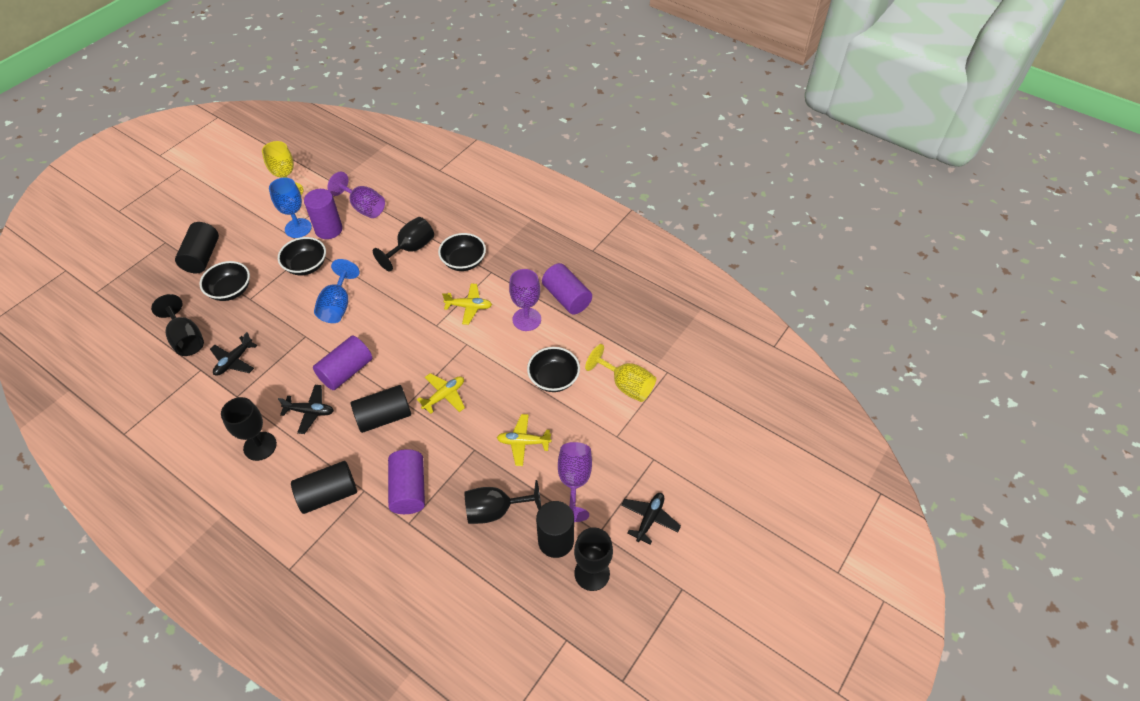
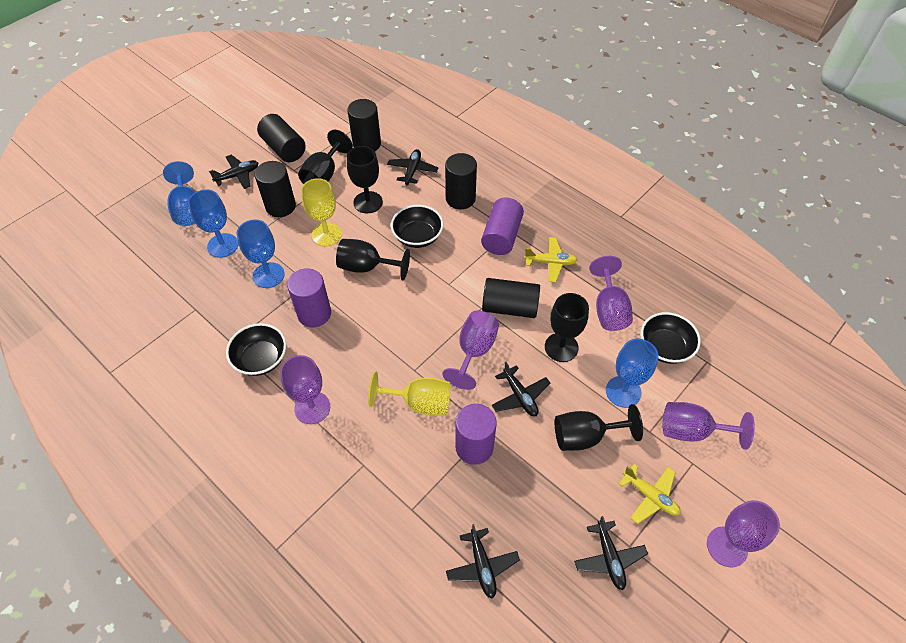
black bowl: 4 -> 3
black cylinder: 4 -> 5
black plane: 3 -> 5
blue goblet: 2 -> 4
purple cylinder: 4 -> 3
purple goblet: 3 -> 5
yellow plane: 3 -> 2

